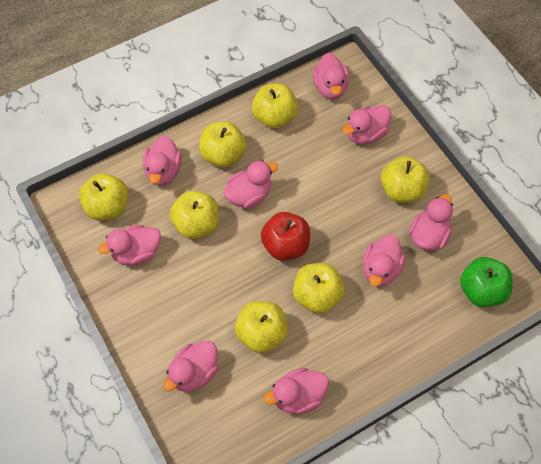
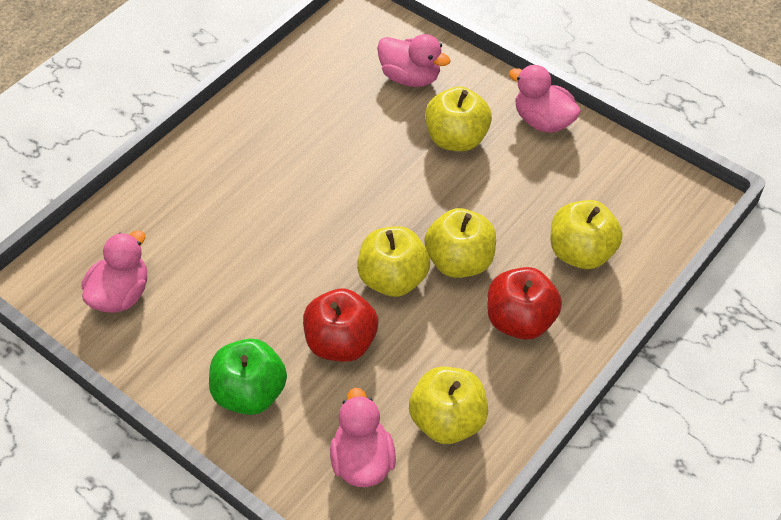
pink duck: 9 -> 4
red apple: 1 -> 2
yellow apple: 7 -> 5

